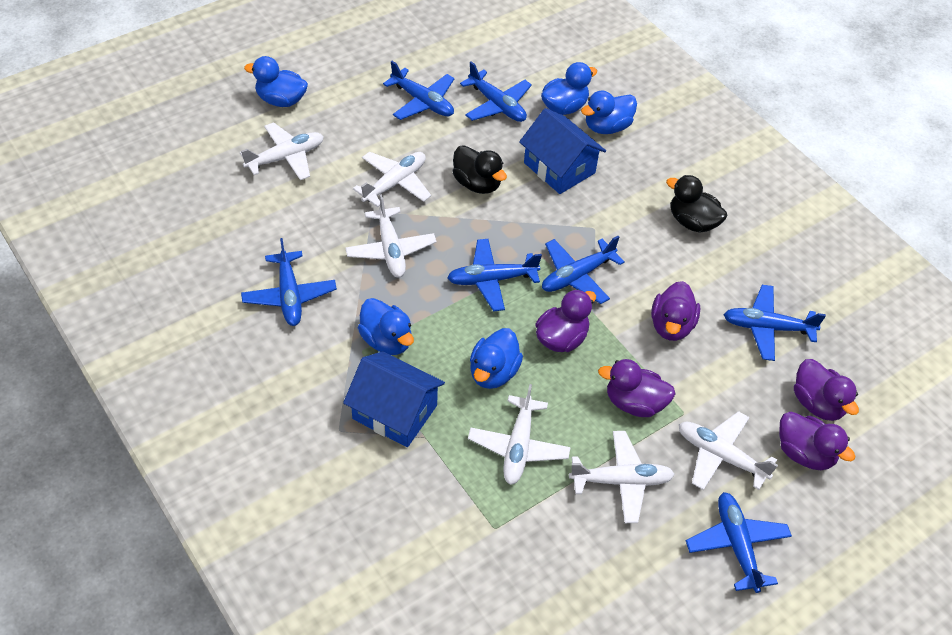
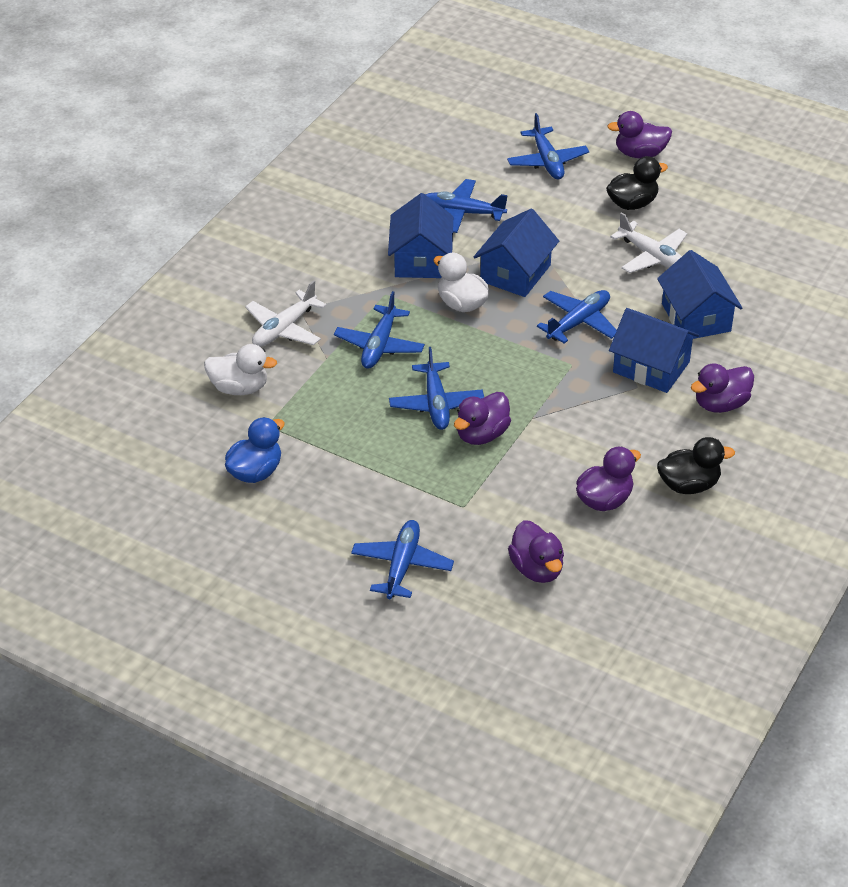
blue duck: 5 -> 1
blue house: 2 -> 4
blue plane: 7 -> 6
white duck: 0 -> 2
white plane: 6 -> 2

